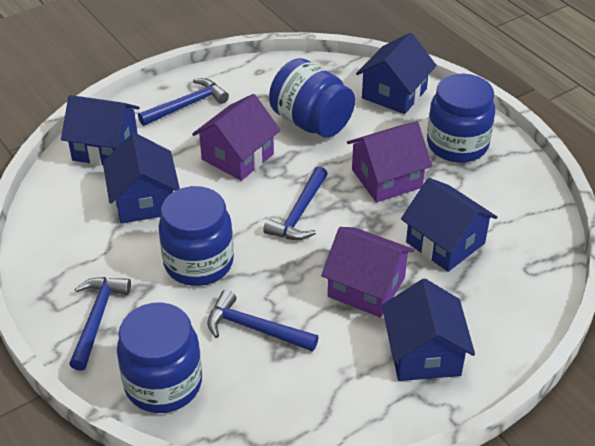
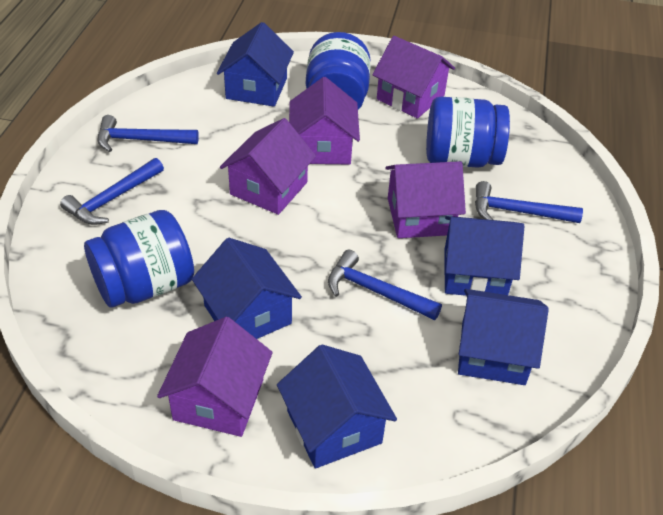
blue jar: 4 -> 3
purple house: 3 -> 5

